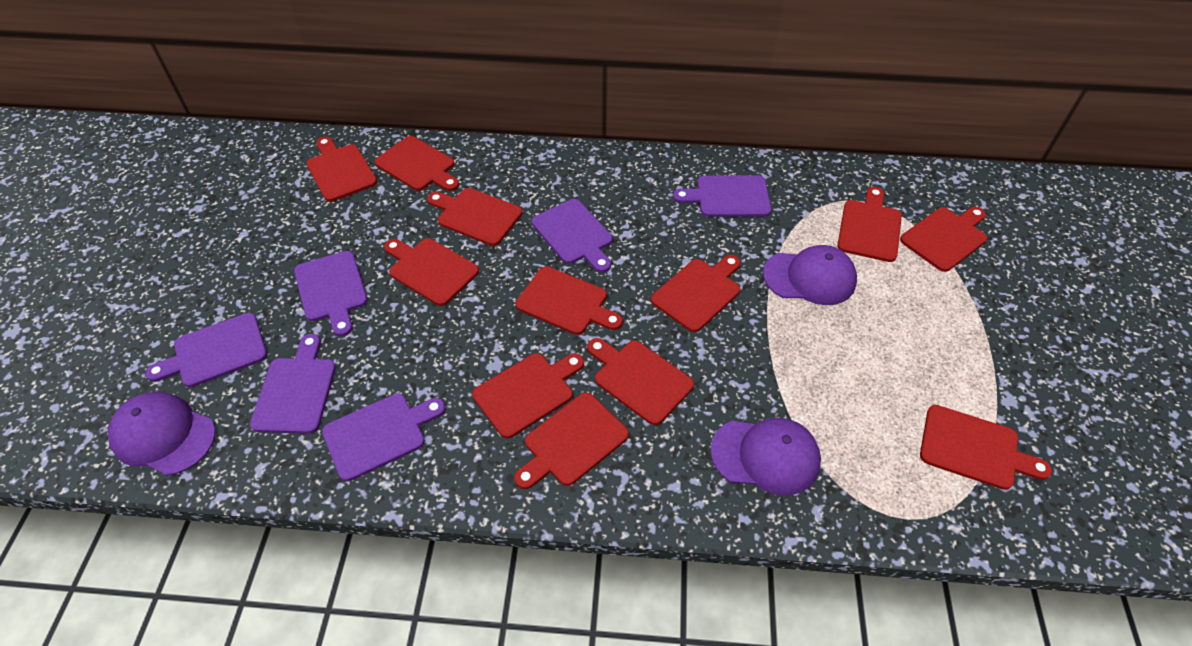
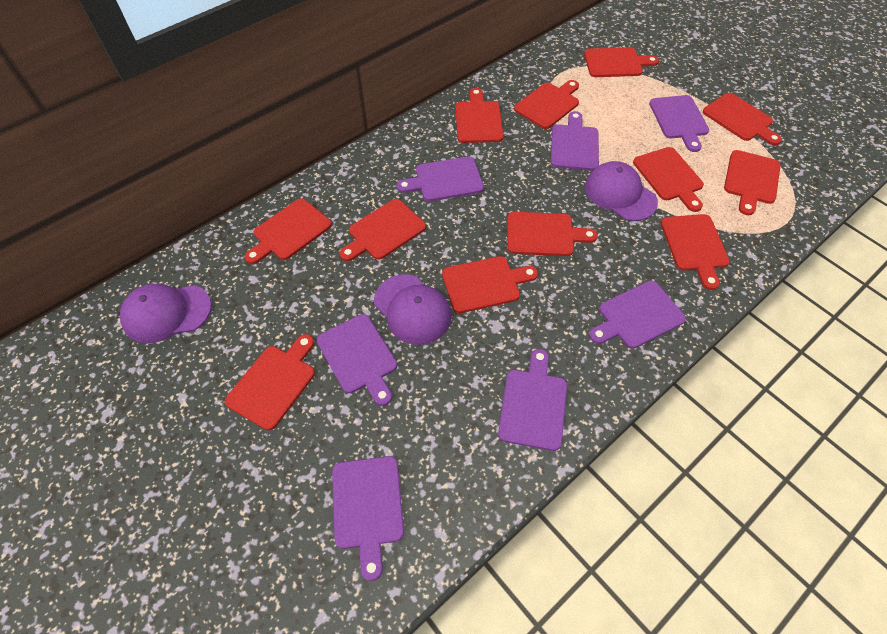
purple cutting board: 6 -> 7

